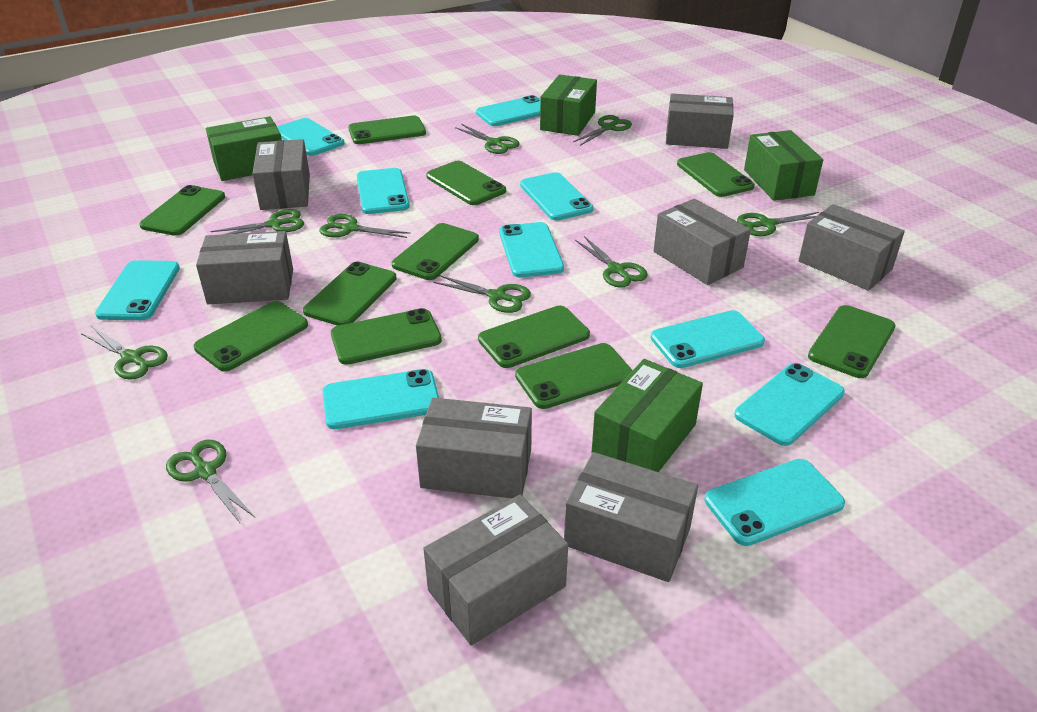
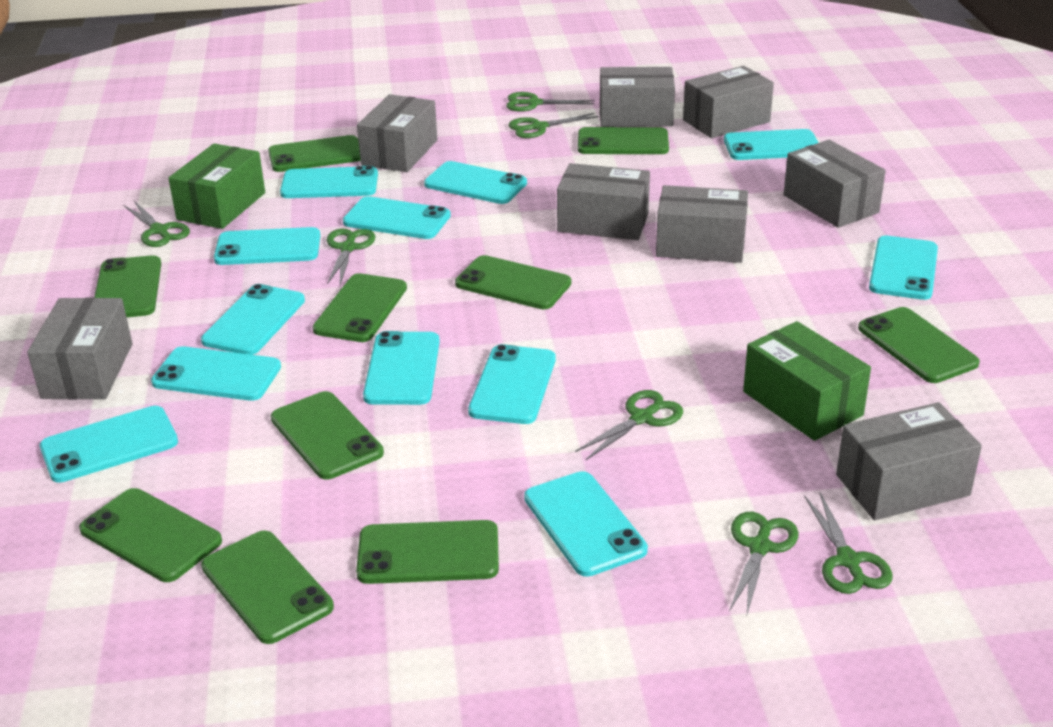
green box: 4 -> 2
green phone: 11 -> 10
green scissors: 9 -> 7
turquoise phone: 10 -> 12

